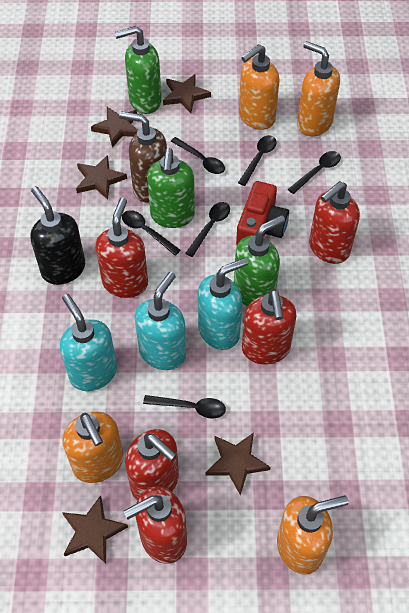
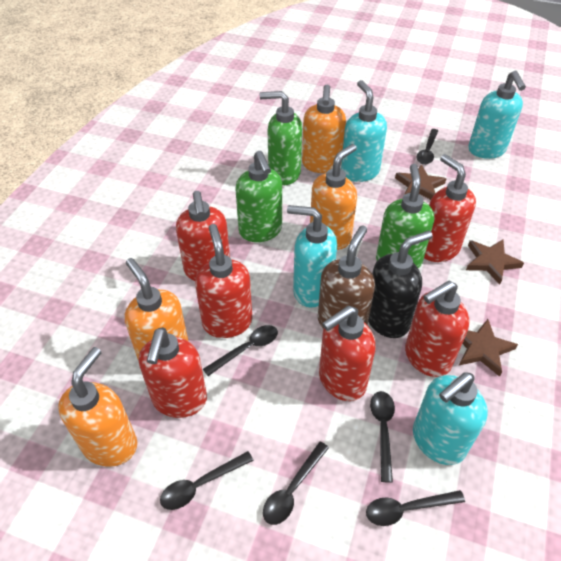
brown star: 5 -> 3
red camera: 1 -> 0
red soap dispenser: 5 -> 6
turquoise soap dispenser: 3 -> 4

